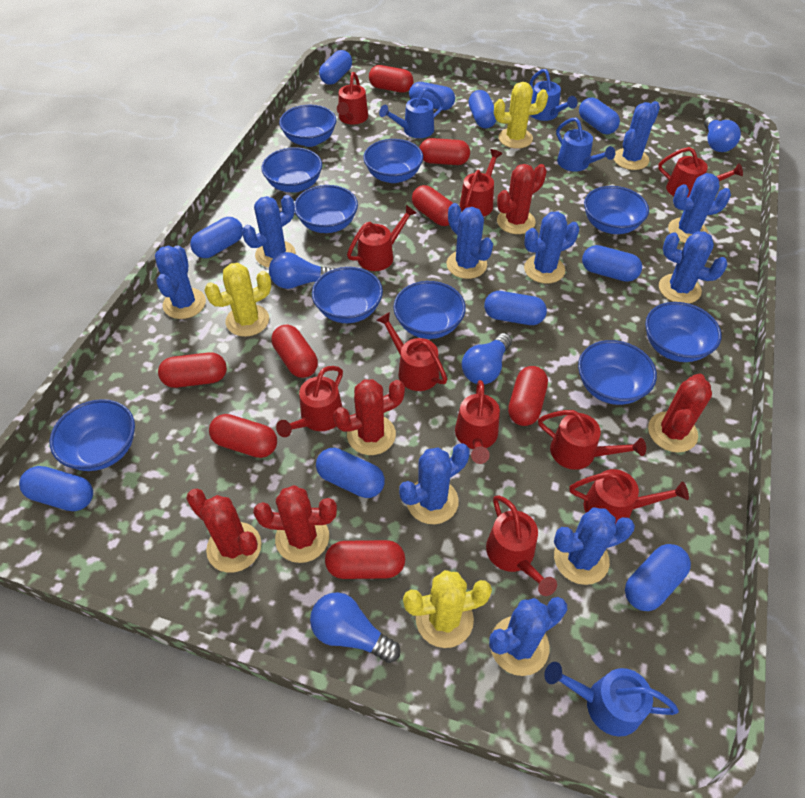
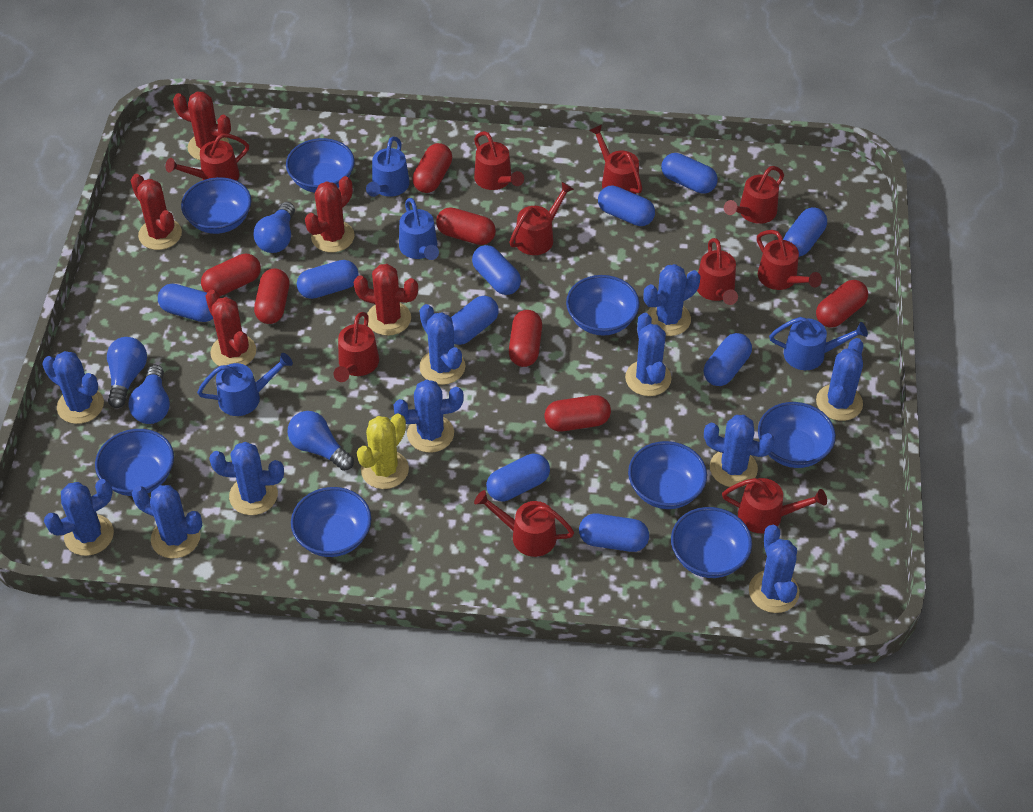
blue bowl: 10 -> 8
blue cactus: 10 -> 11
red capsule: 8 -> 7
yellow cactus: 3 -> 1

